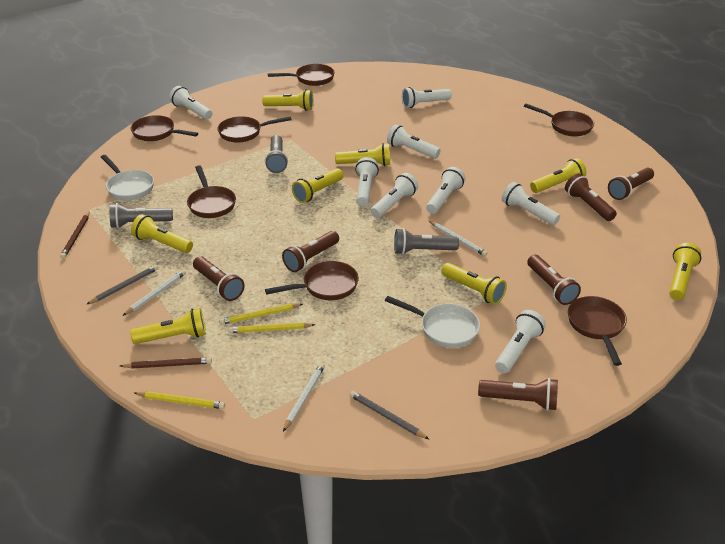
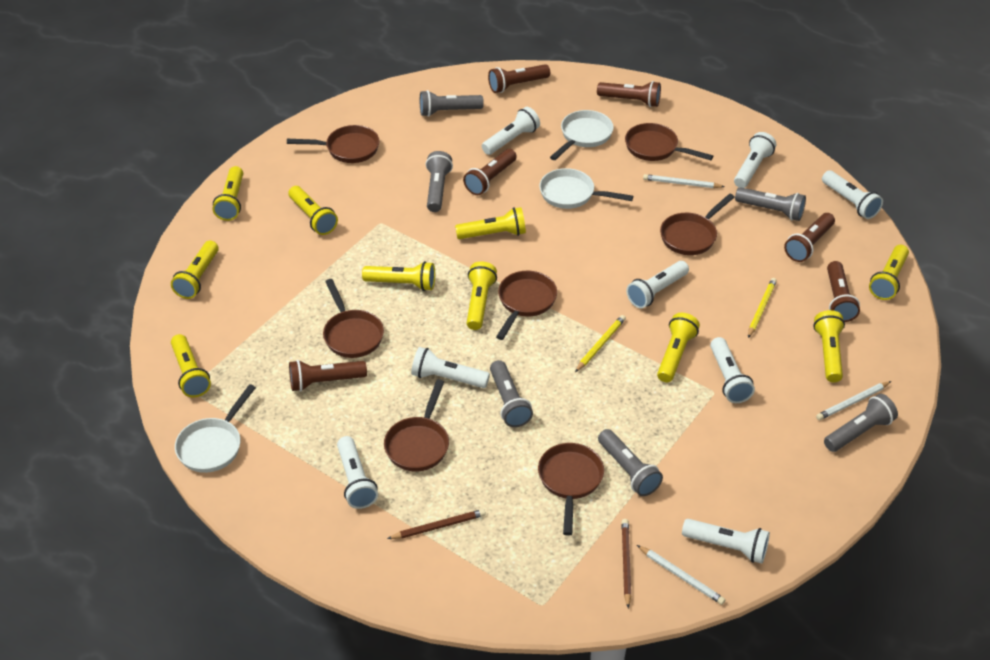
grey flashlight: 3 -> 6
grey pencil: 2 -> 0
white pan: 2 -> 3
yellow flashlight: 8 -> 10
yellow pencil: 3 -> 2

